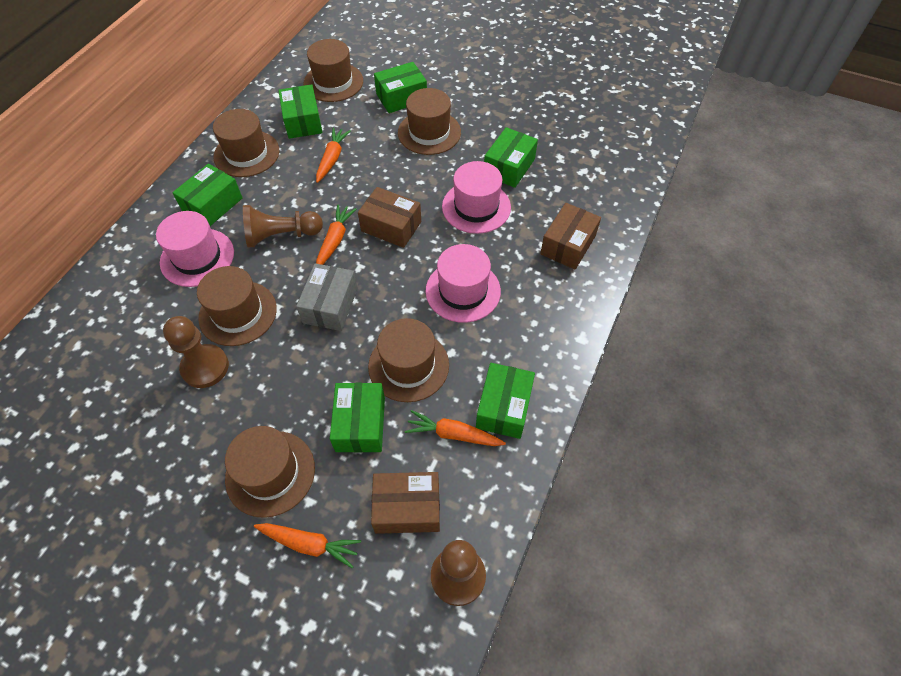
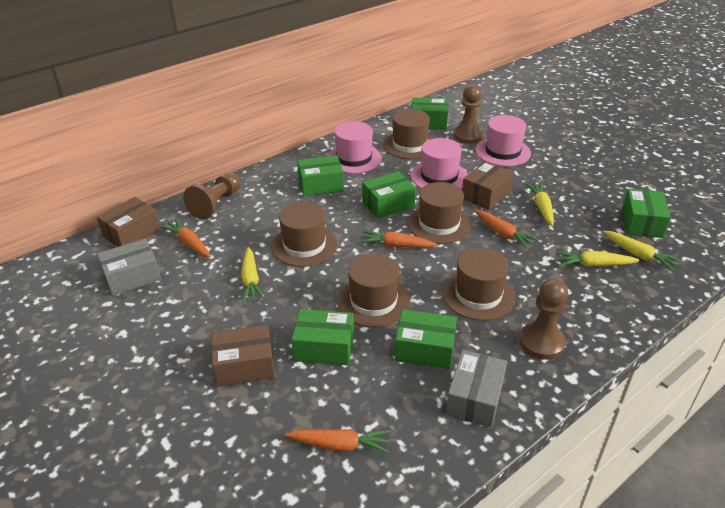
brown hat: 6 -> 5
grey box: 1 -> 2
yellow carrot: 0 -> 4

